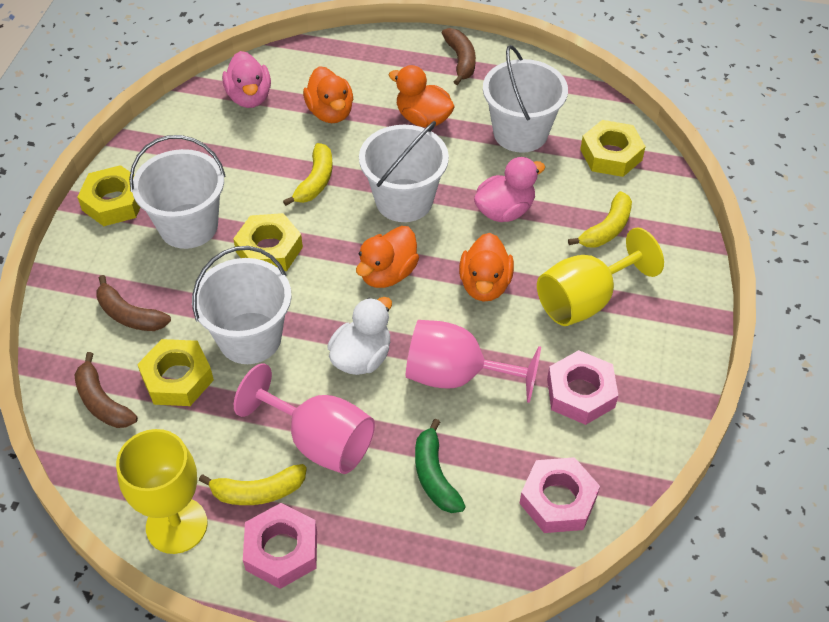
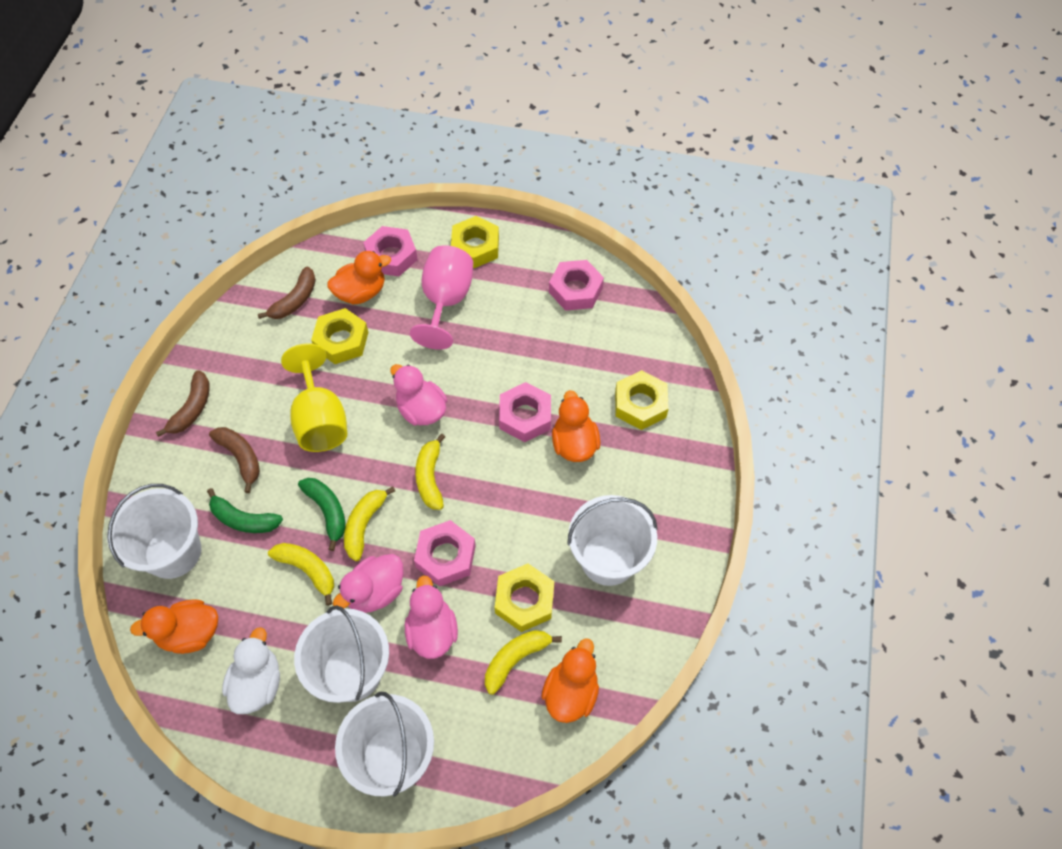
green banana: 1 -> 2
pink duck: 2 -> 3
pink goblet: 2 -> 1
pink nut: 3 -> 4
yellow banana: 3 -> 4
yellow goblet: 2 -> 1

